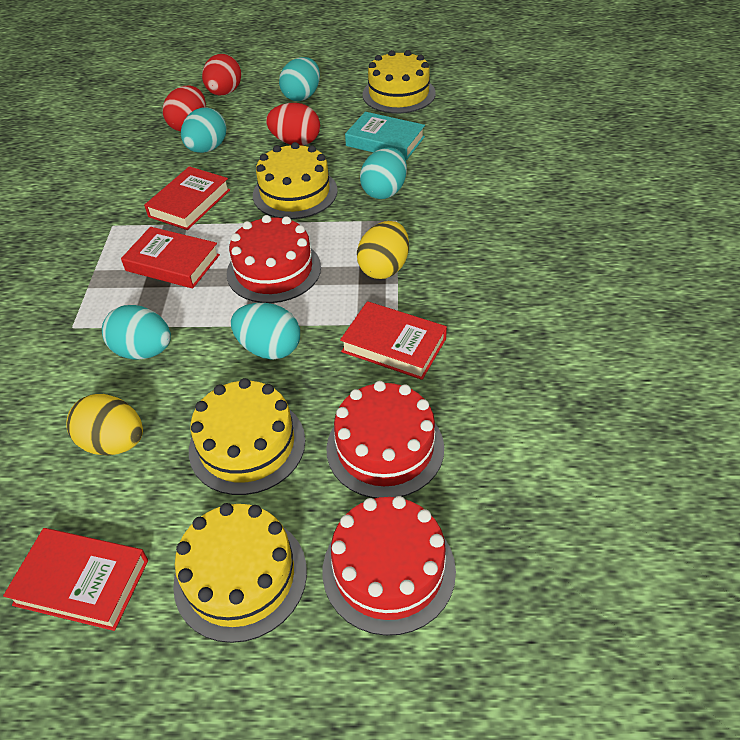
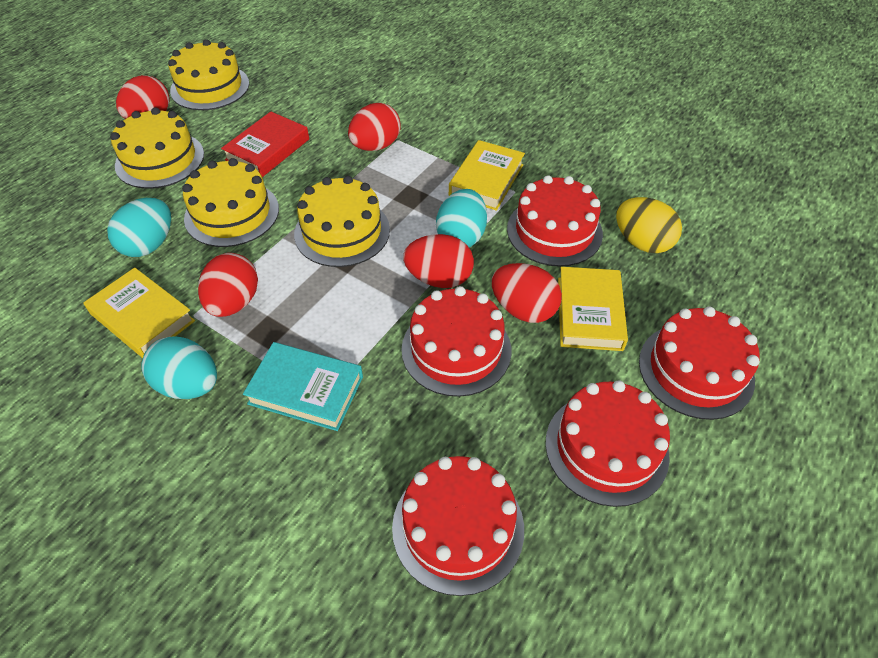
red book: 4 -> 1
red cake: 3 -> 5
red egg: 3 -> 5
turquoise egg: 5 -> 3
yellow book: 0 -> 3
yellow egg: 2 -> 1

